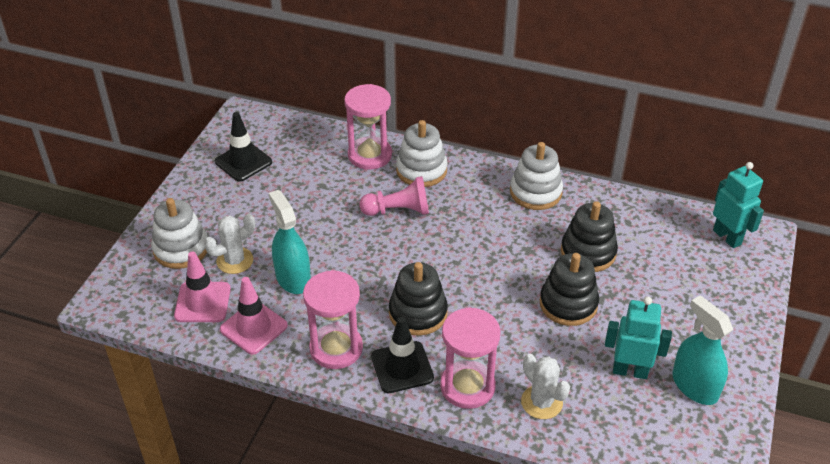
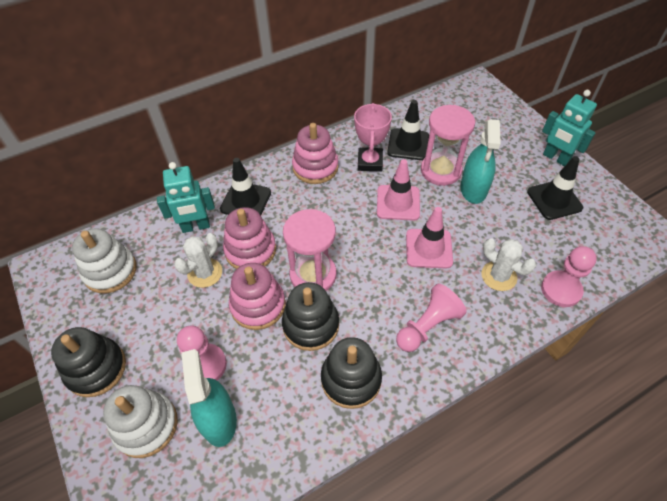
black traffic cone: 2 -> 3
pink hourglass: 3 -> 2
pink pawn: 1 -> 3
pink stacking toy: 0 -> 3
pink trophy: 0 -> 1
white stacking toy: 3 -> 2

